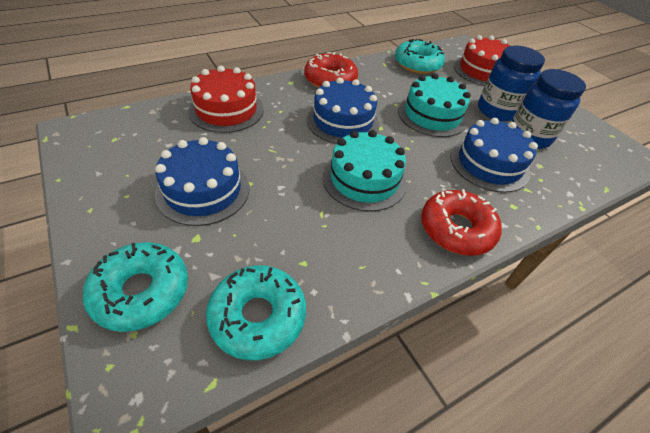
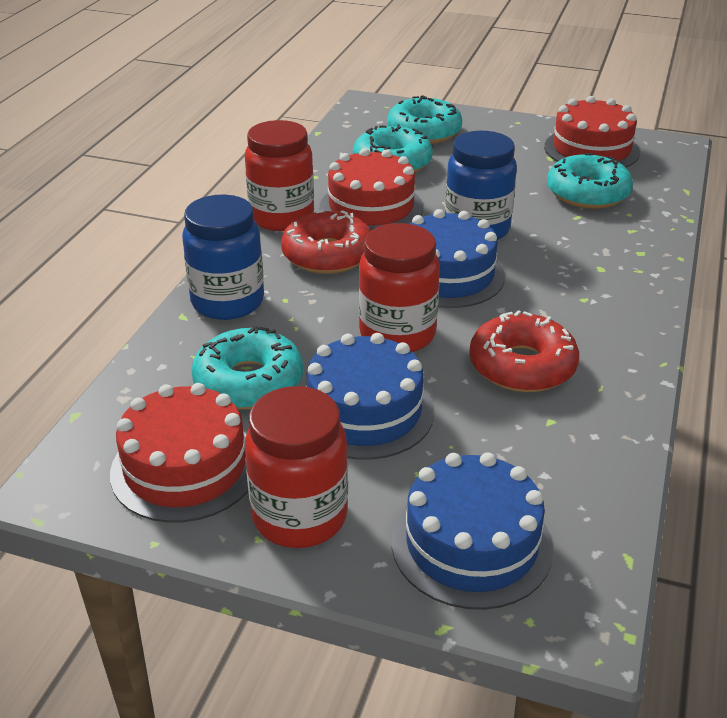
red cake: 2 -> 3
red jar: 0 -> 3
turquoise cake: 2 -> 0
turquoise donut: 3 -> 4

